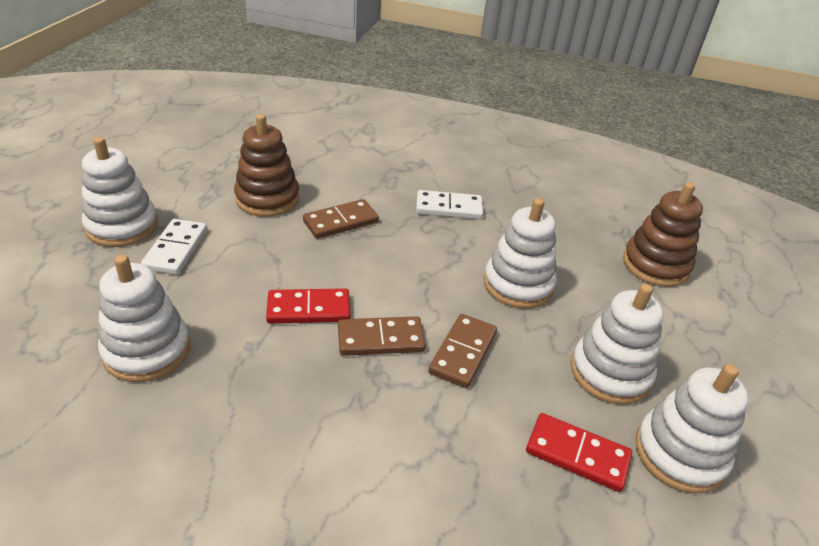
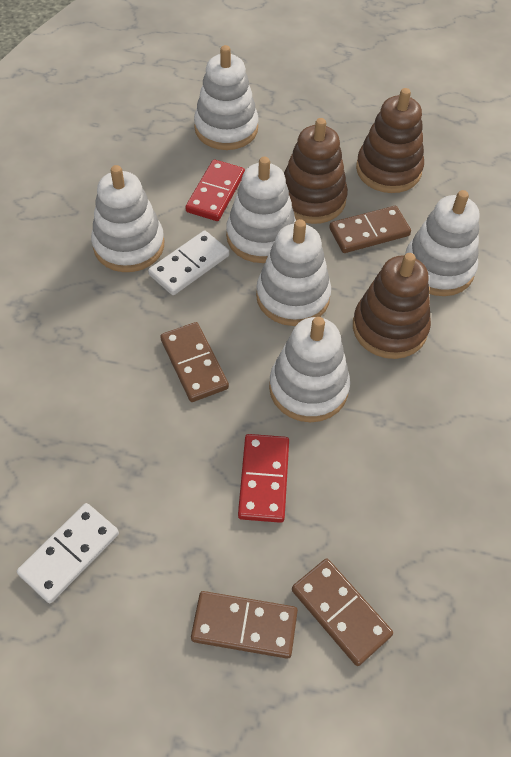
brown domino: 3 -> 4
brown stacking toy: 2 -> 3
white stacking toy: 5 -> 6

